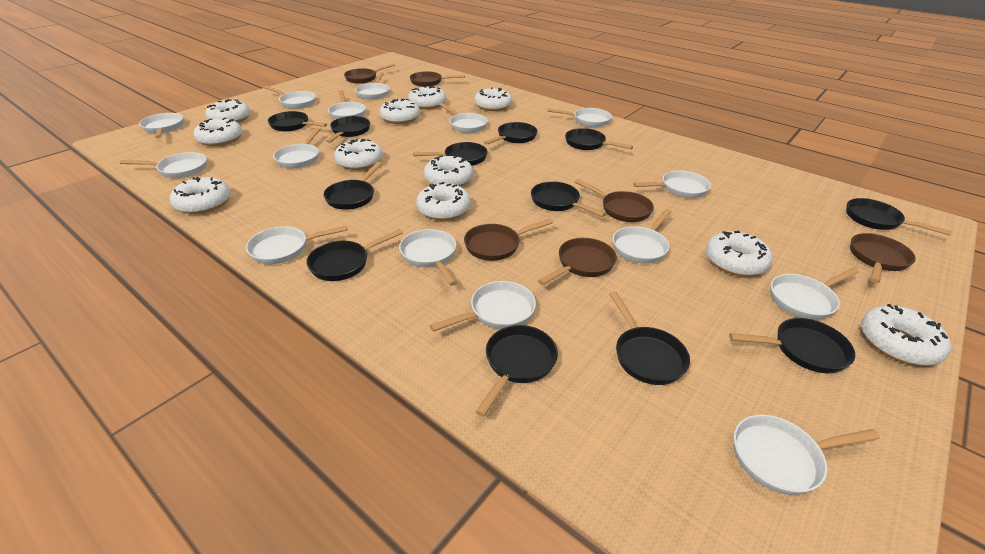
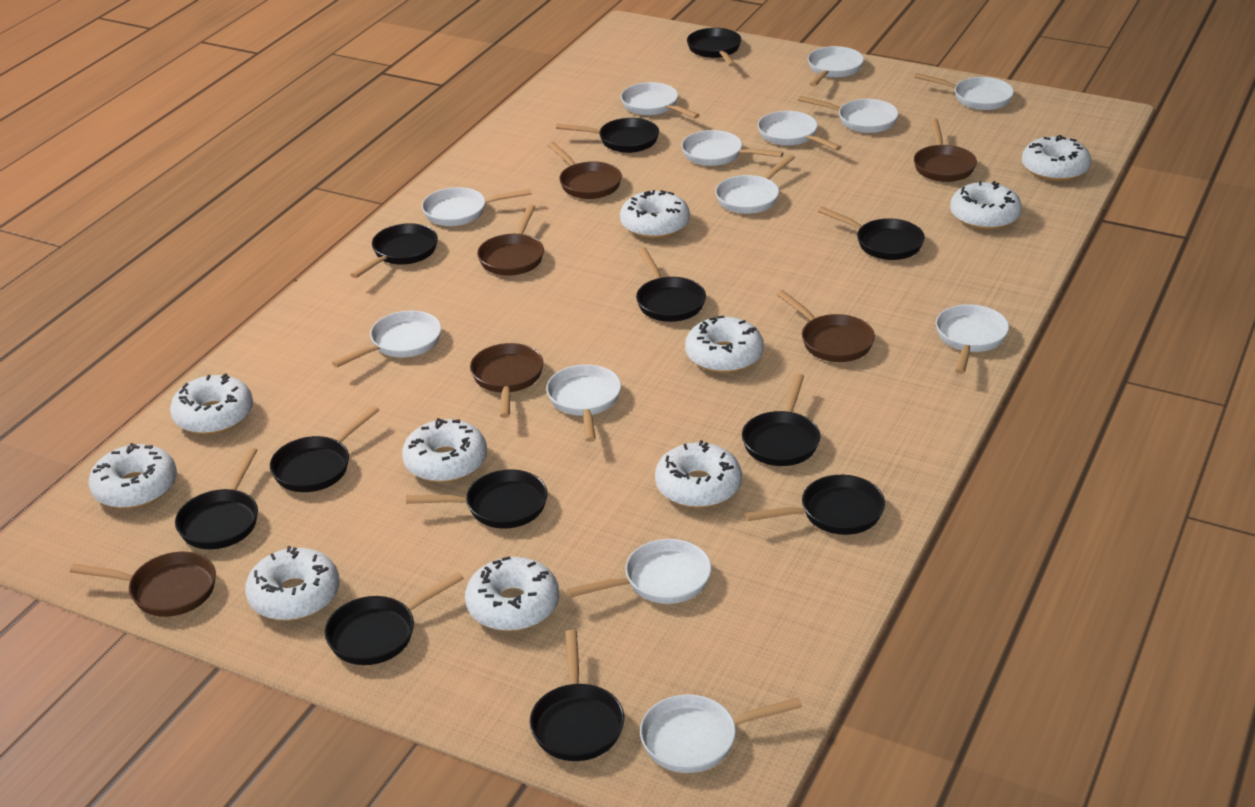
white donut: 11 -> 10
white pan: 15 -> 13

